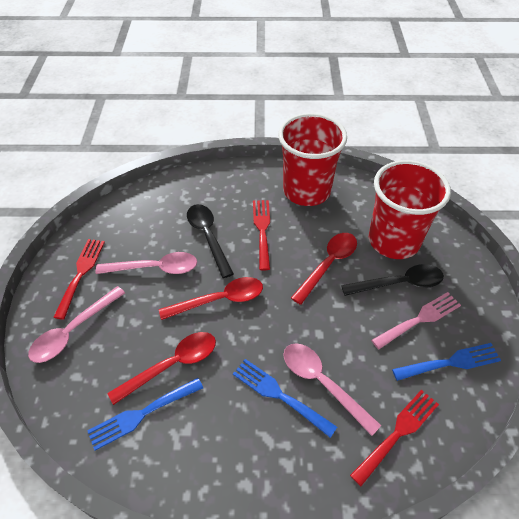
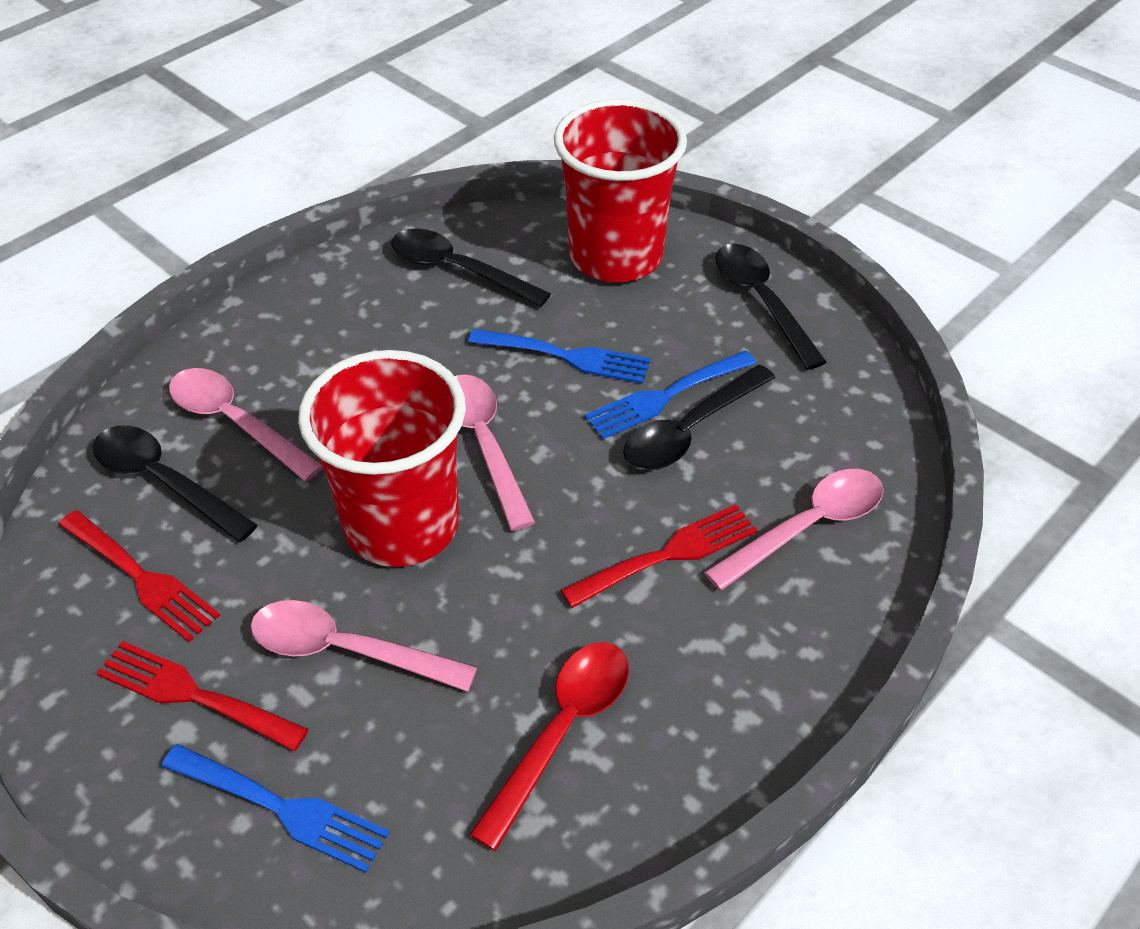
black spoon: 2 -> 4
pink fork: 1 -> 0
pink spoon: 3 -> 4
red spoon: 3 -> 1

